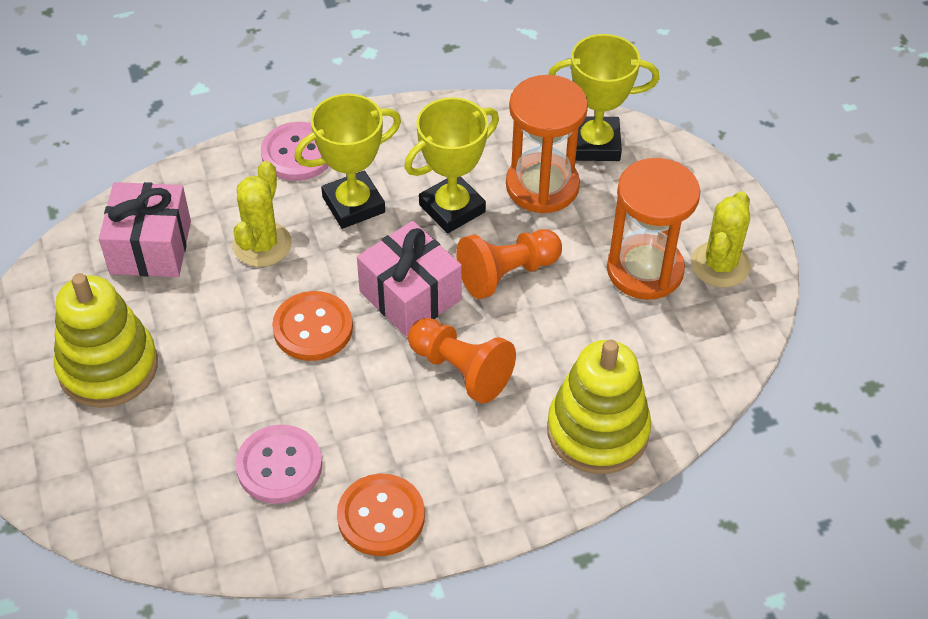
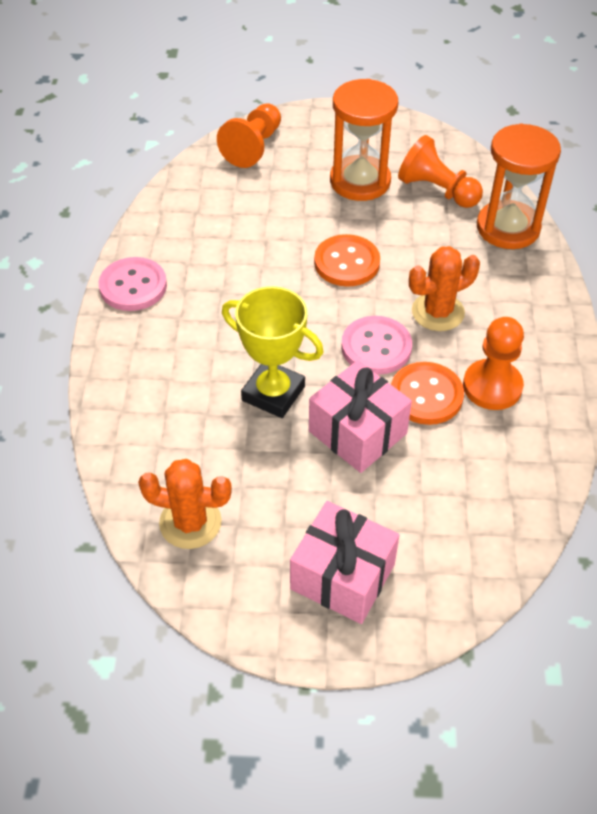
orange cactus: 0 -> 2
orange pawn: 2 -> 3
yellow cactus: 2 -> 0
yellow stacking toy: 2 -> 0
yellow trophy: 3 -> 1

